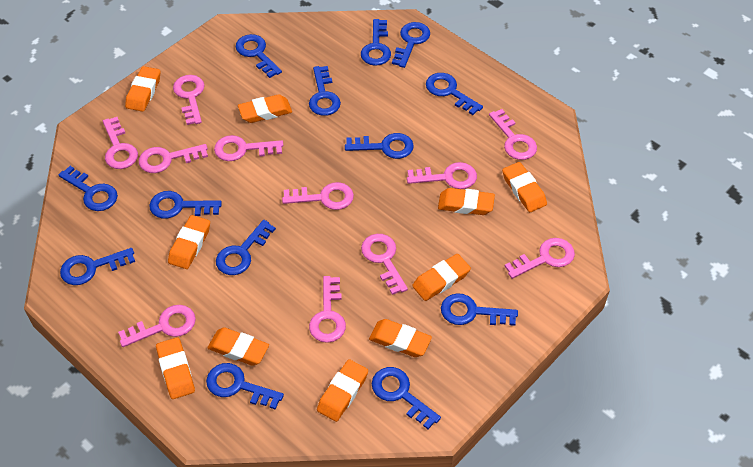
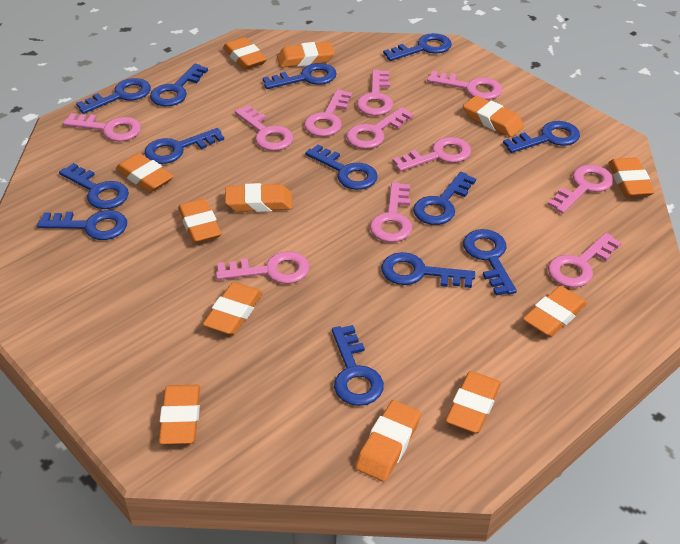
orange eraser: 10 -> 12

